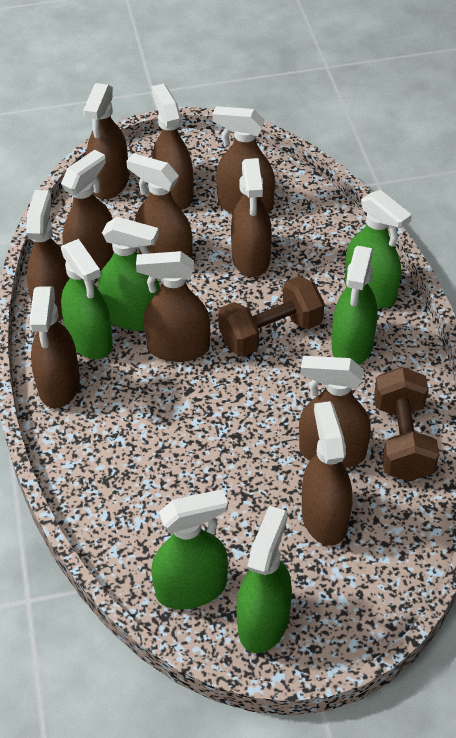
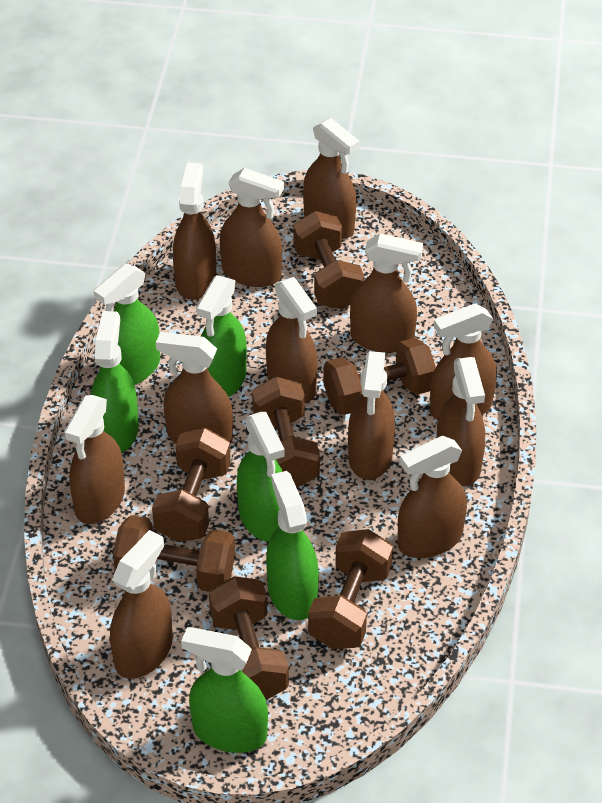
brown dumbbell: 2 -> 7
brown spray bottle: 11 -> 12

